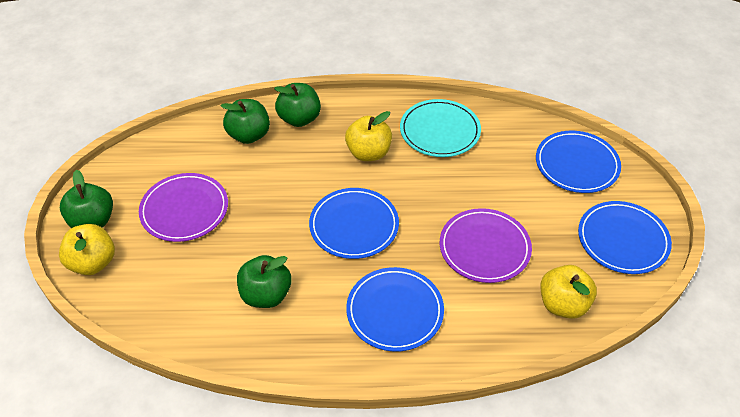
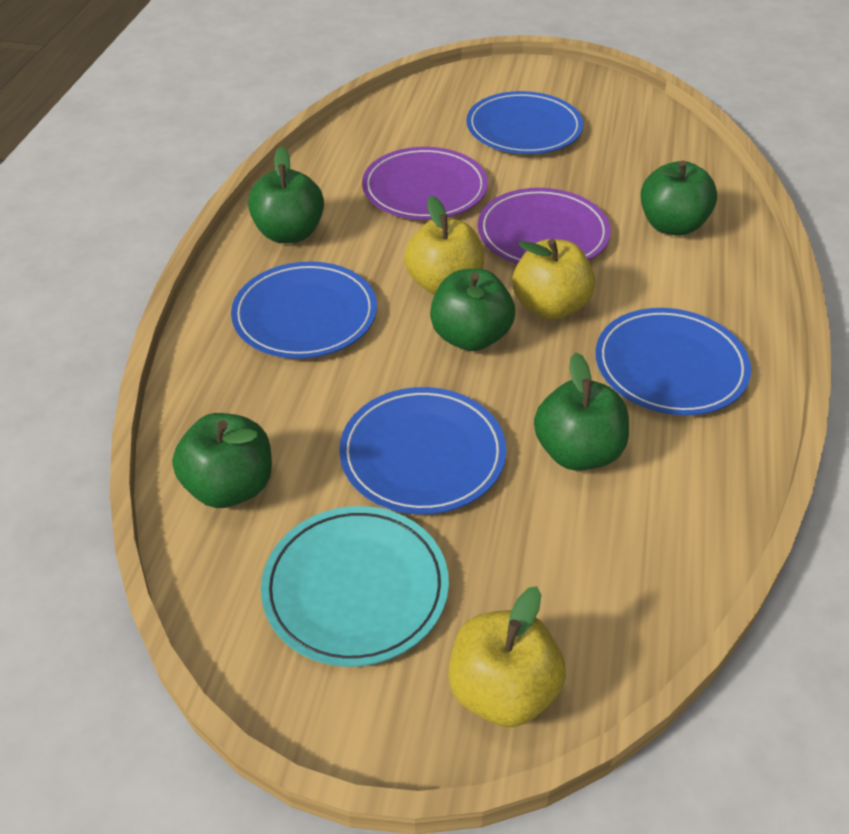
green apple: 4 -> 5

